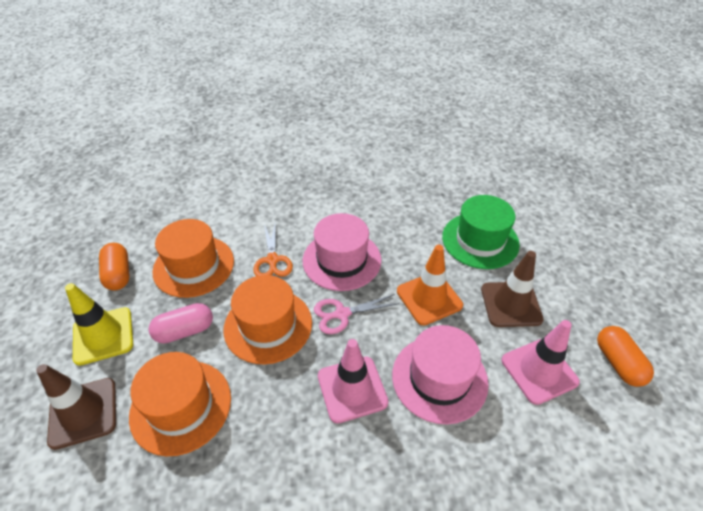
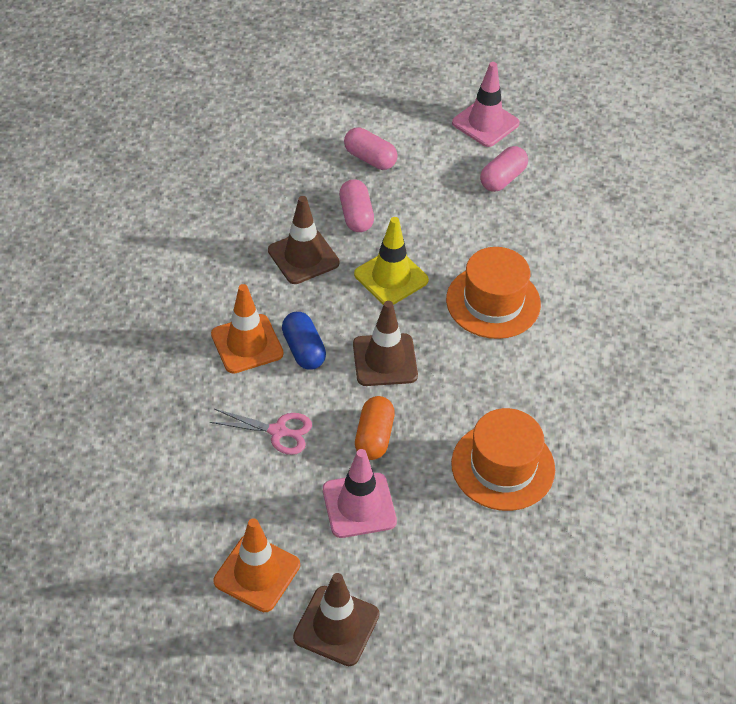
blue capsule: 0 -> 1
brown traffic cone: 2 -> 3
green hat: 1 -> 0
orange capsule: 2 -> 1
orange hat: 3 -> 2
orange scissors: 1 -> 0
orange traffic cone: 1 -> 2
pink capsule: 1 -> 3
pink hat: 2 -> 0

